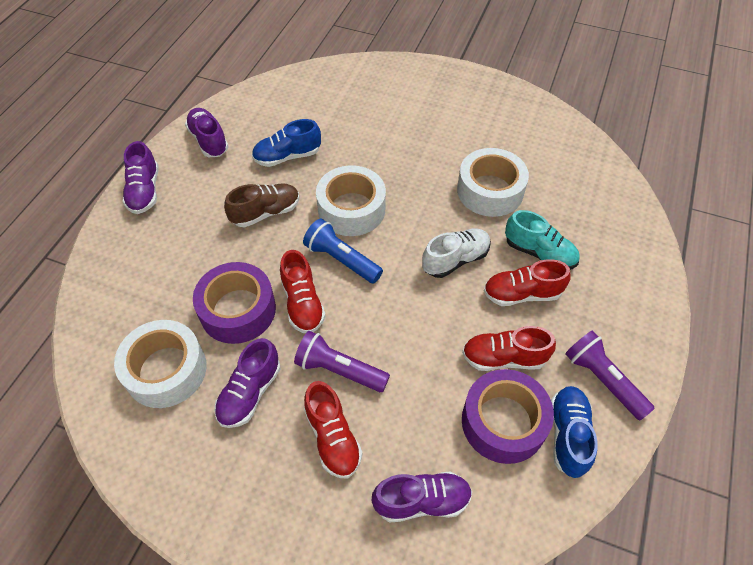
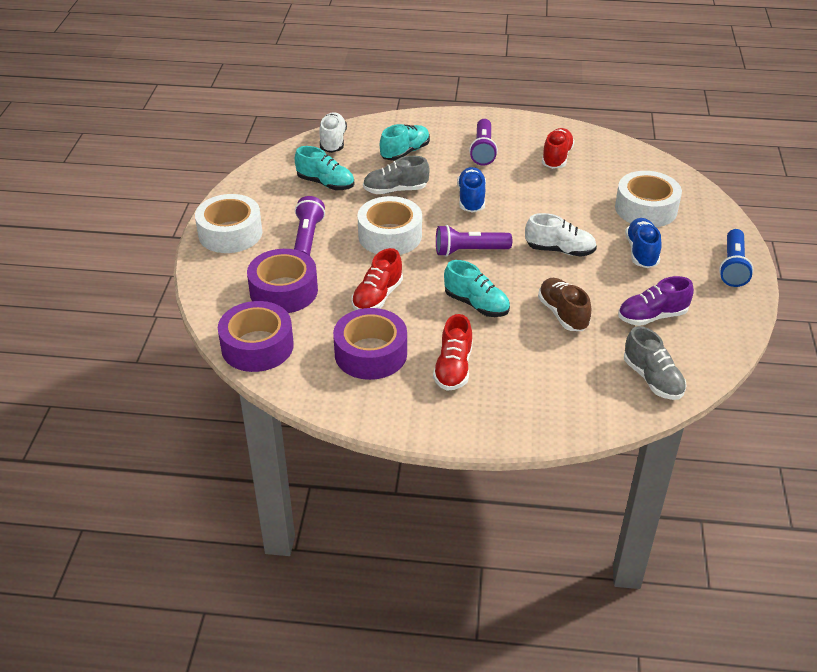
grey shoe: 0 -> 2
purple flashlight: 2 -> 3
purple shoe: 4 -> 1
purple tape: 2 -> 3
red shoe: 4 -> 3
turquoise shoe: 1 -> 3
white shoe: 1 -> 2

